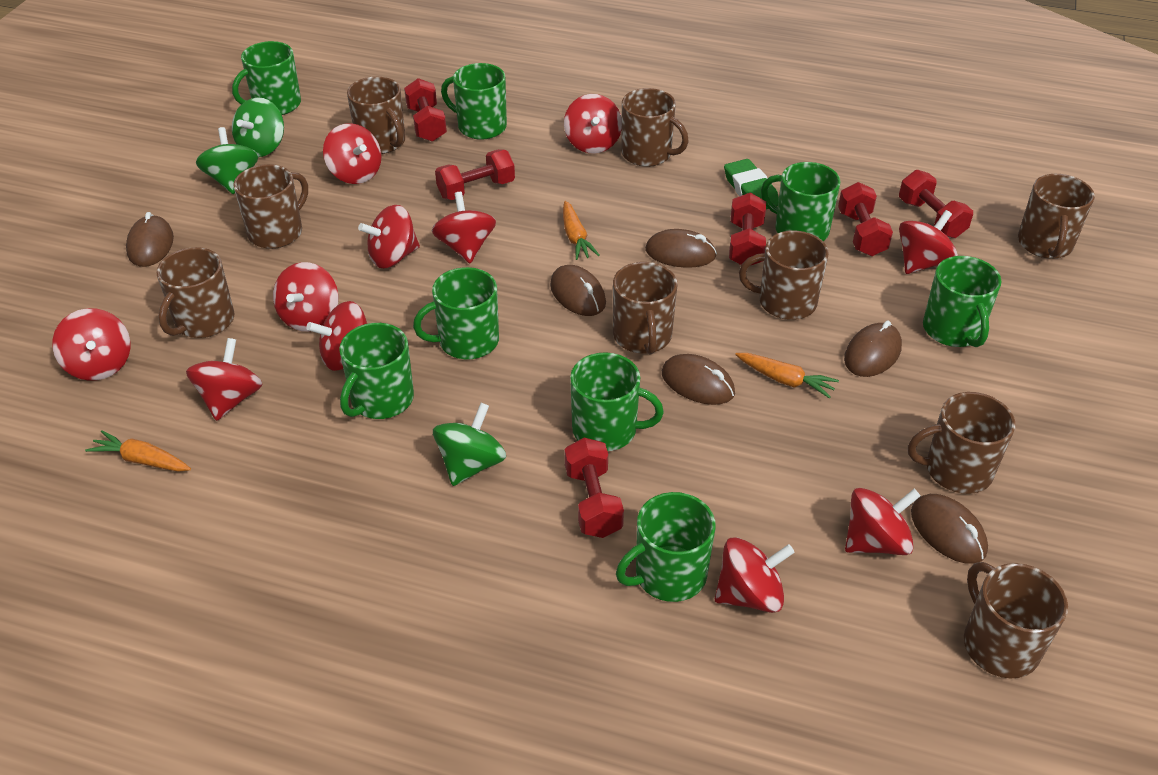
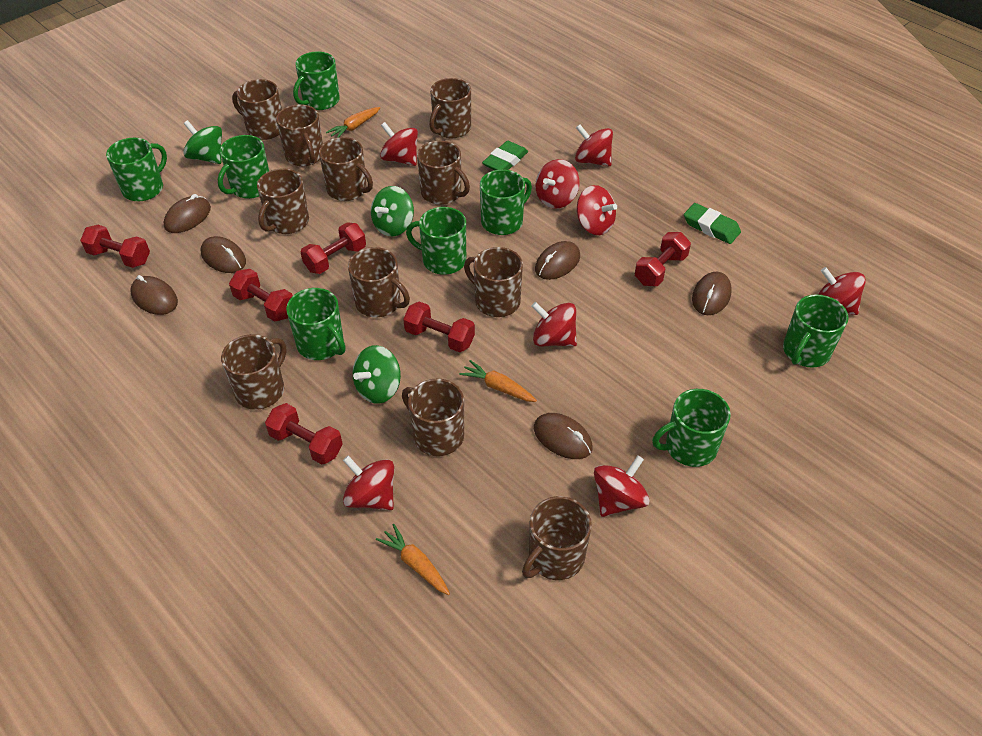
brown mug: 9 -> 11
green eraser: 1 -> 2
red spinning top: 11 -> 8

